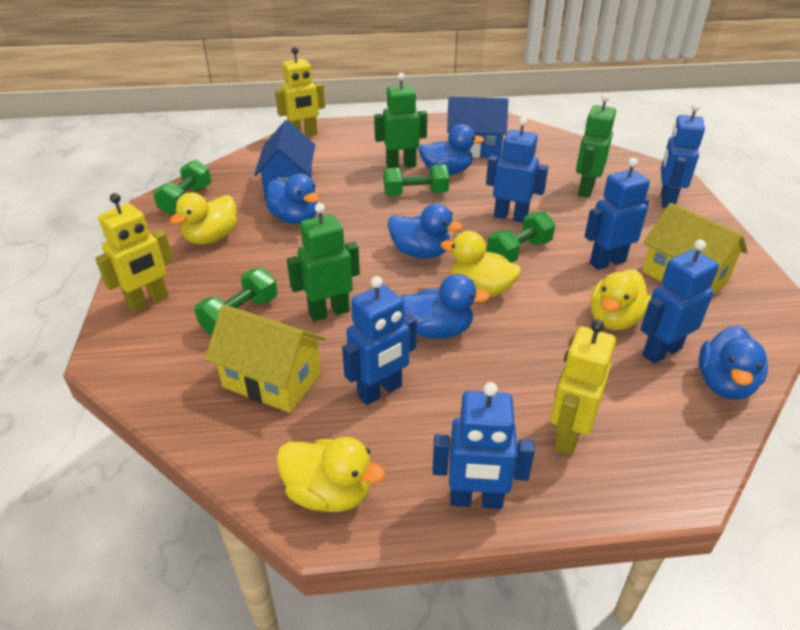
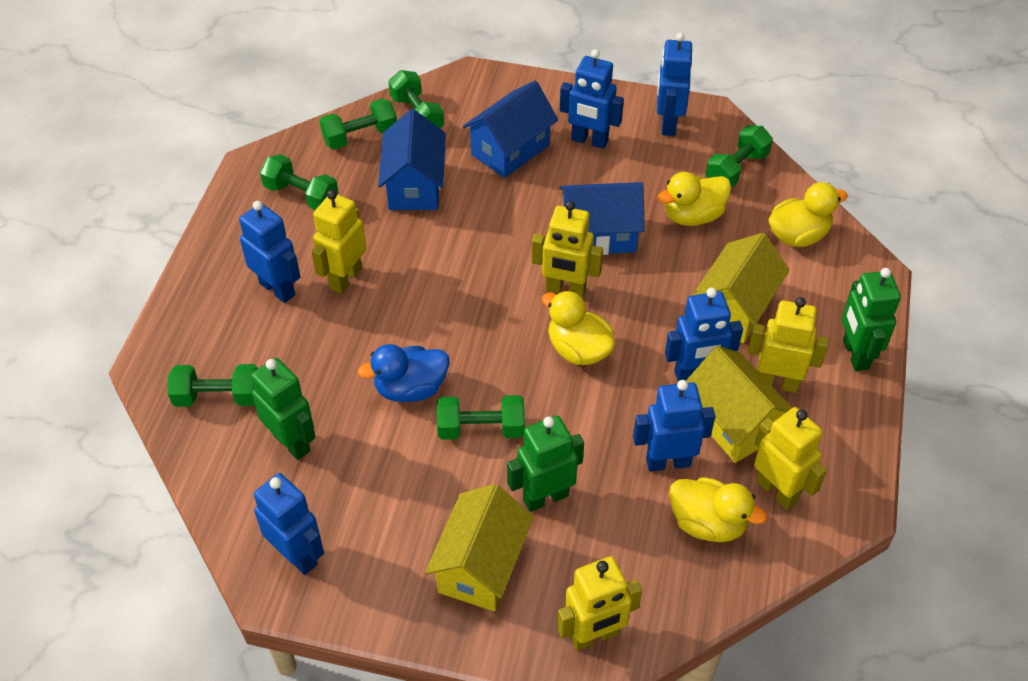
blue duck: 5 -> 1
blue house: 2 -> 3
green dumbbell: 4 -> 6
yellow house: 2 -> 3
yellow robot: 3 -> 5

